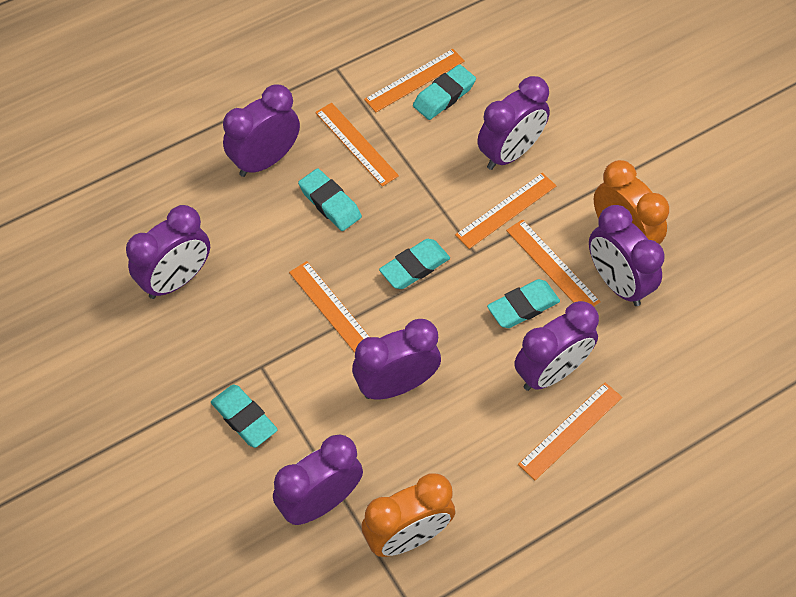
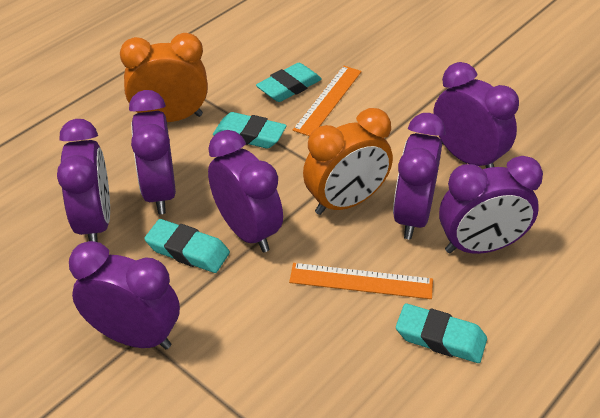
orange ruler: 6 -> 2
turquoise eraser: 5 -> 4

